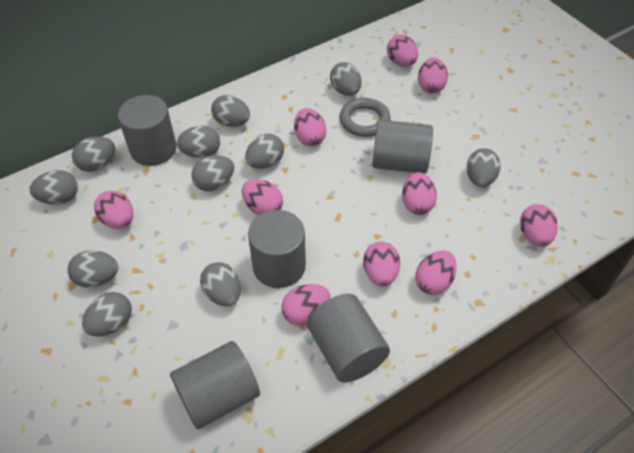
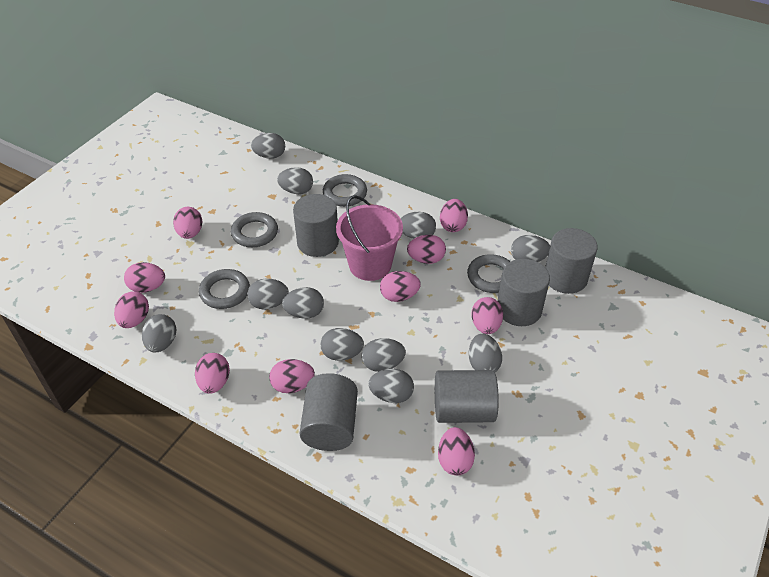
grey ring: 1 -> 4
pink bucket: 0 -> 1

